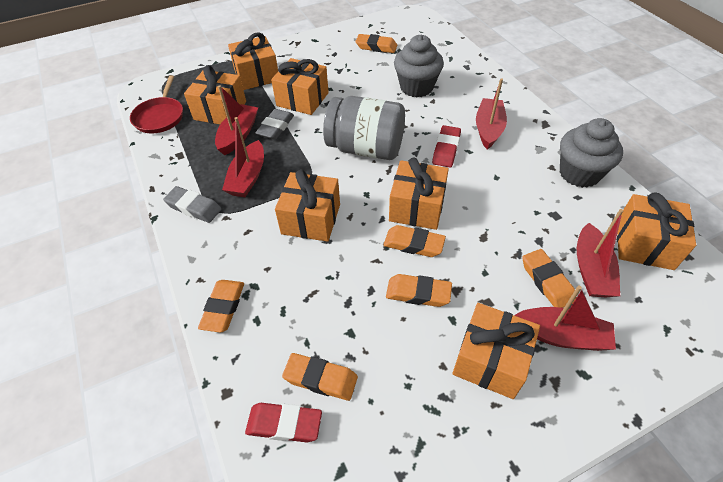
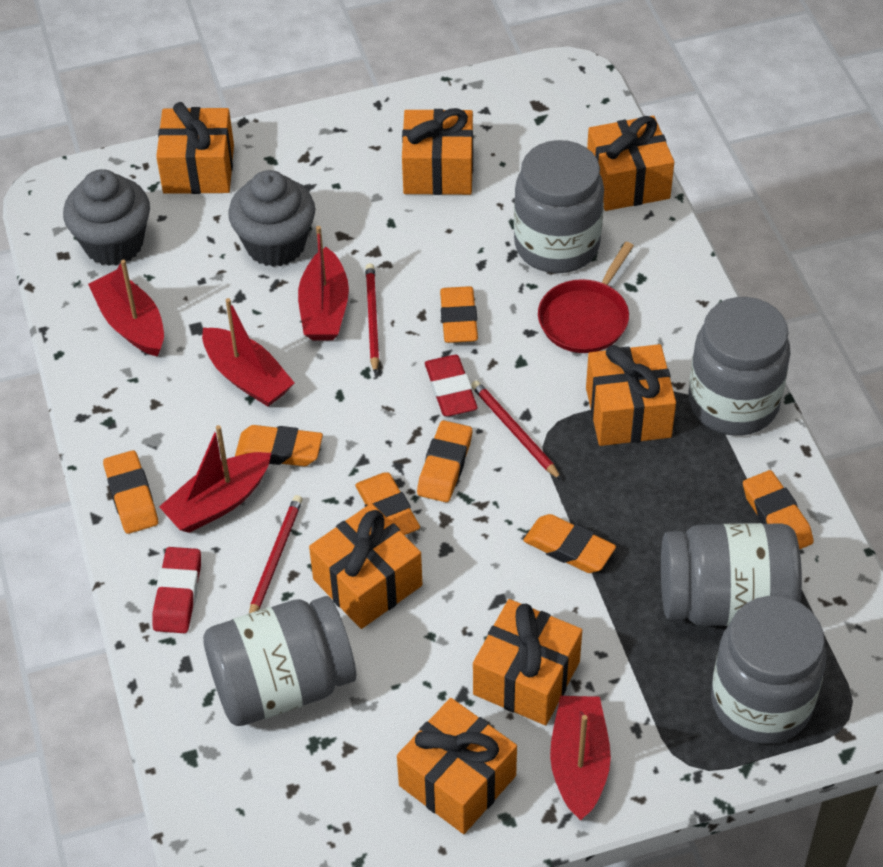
grey eraser: 2 -> 0
grey jar: 1 -> 5
orange eraser: 6 -> 7
red pencil: 0 -> 3

